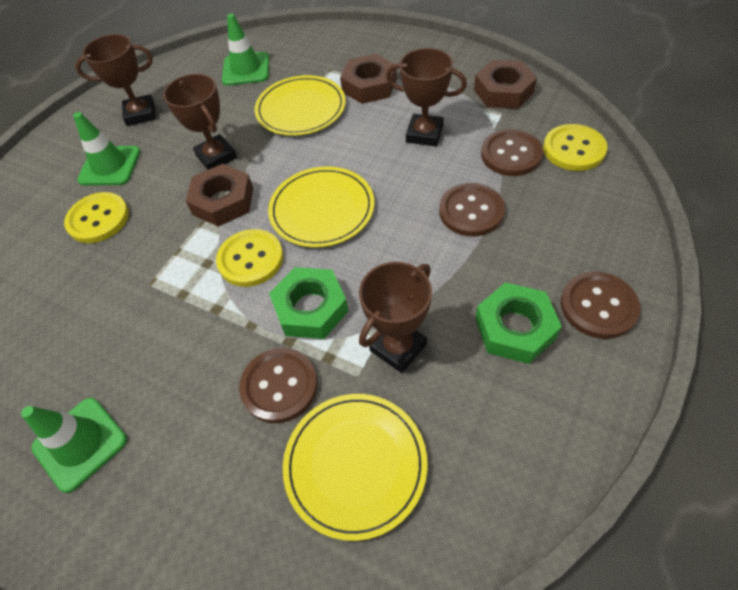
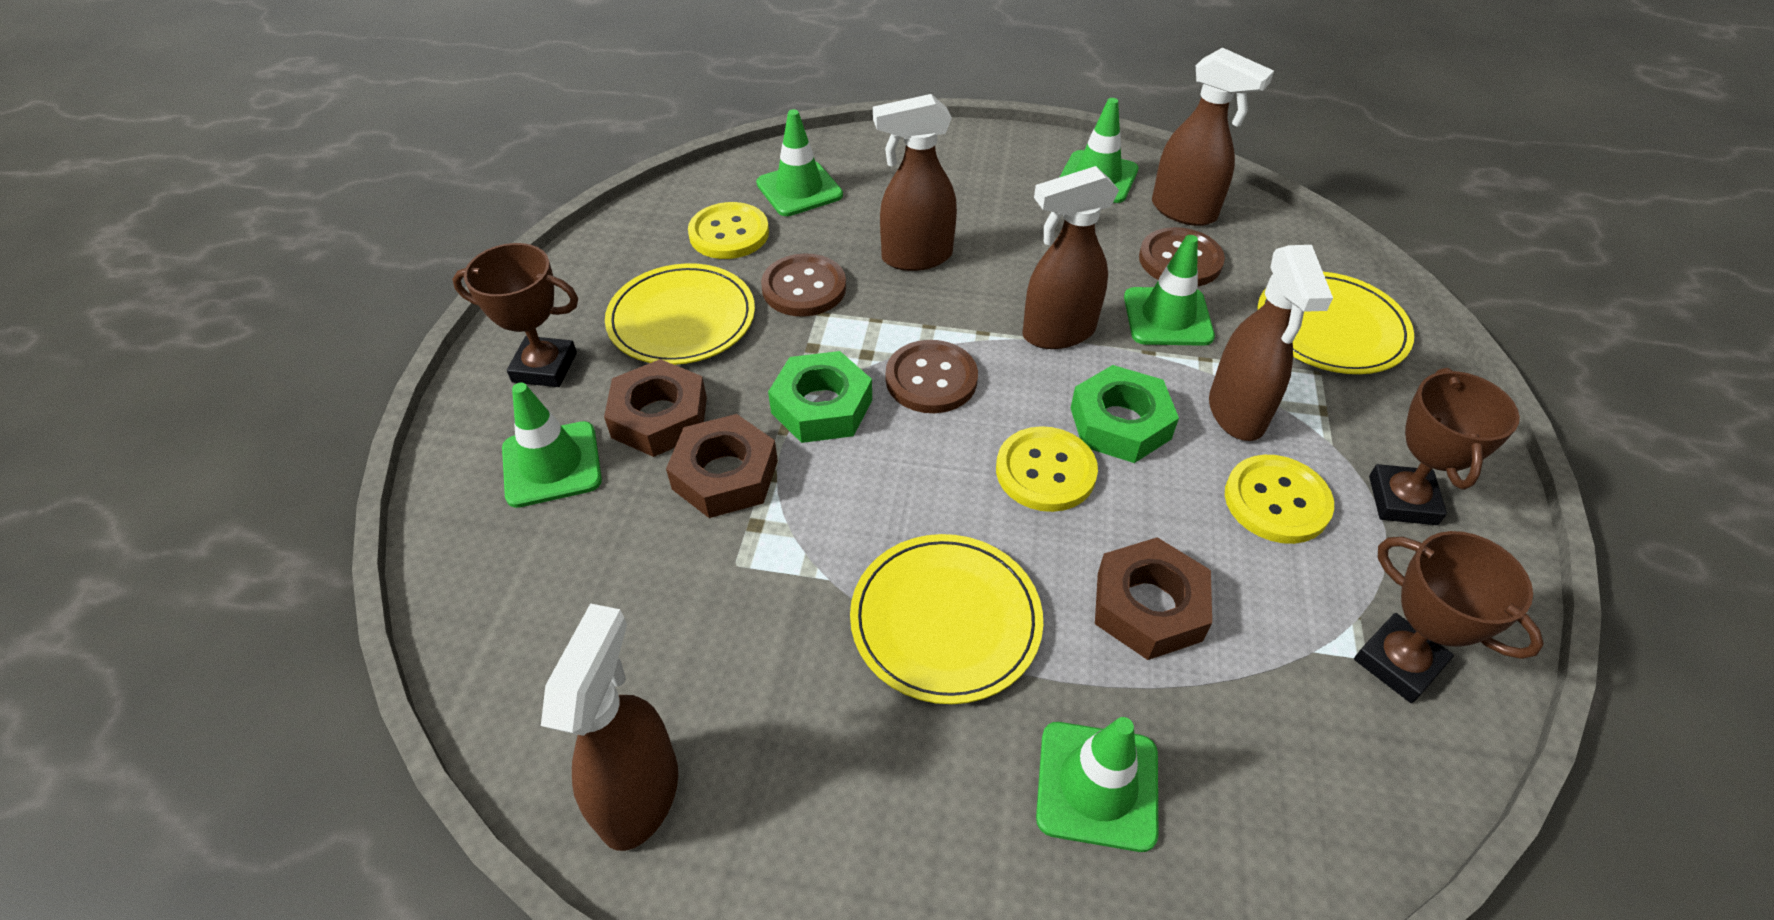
brown button: 4 -> 3
brown spray bottle: 0 -> 5
brown trophy: 4 -> 3
green traffic cone: 3 -> 5

